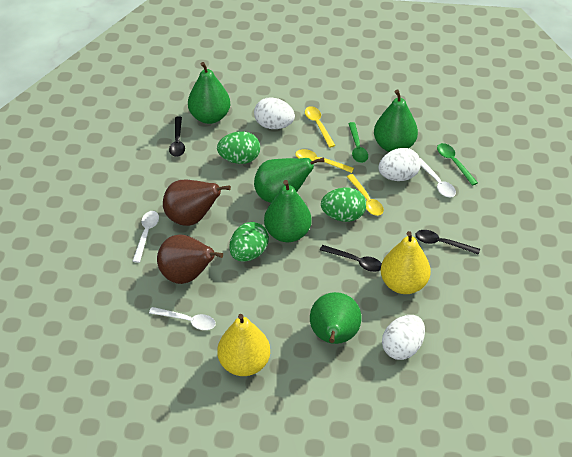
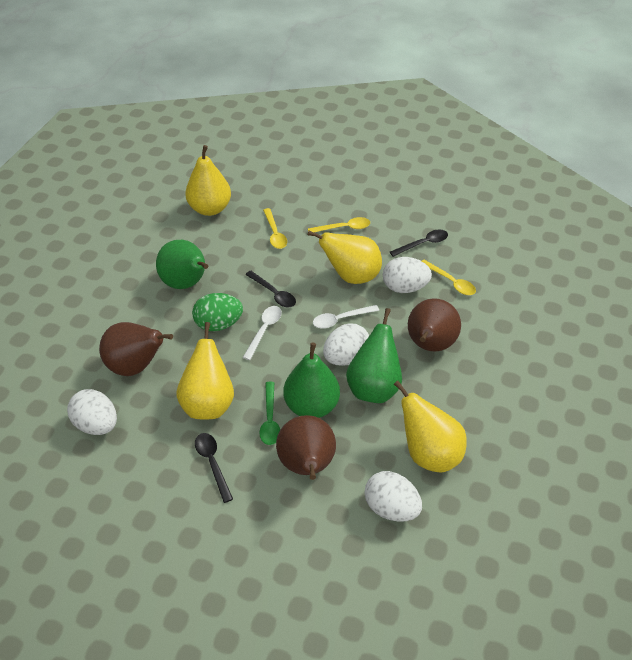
brown pear: 2 -> 3
green egg: 3 -> 1
green pear: 5 -> 3
green spoon: 2 -> 1
white egg: 3 -> 4
white spoon: 3 -> 2
yellow pear: 2 -> 4

